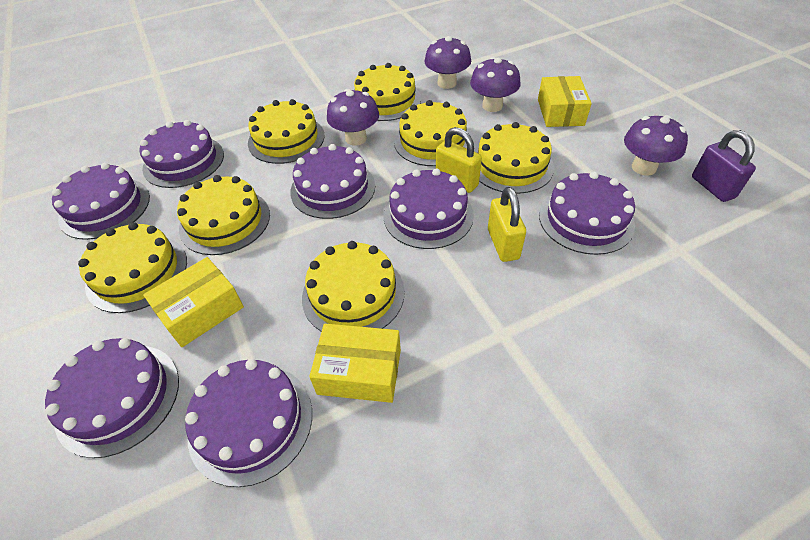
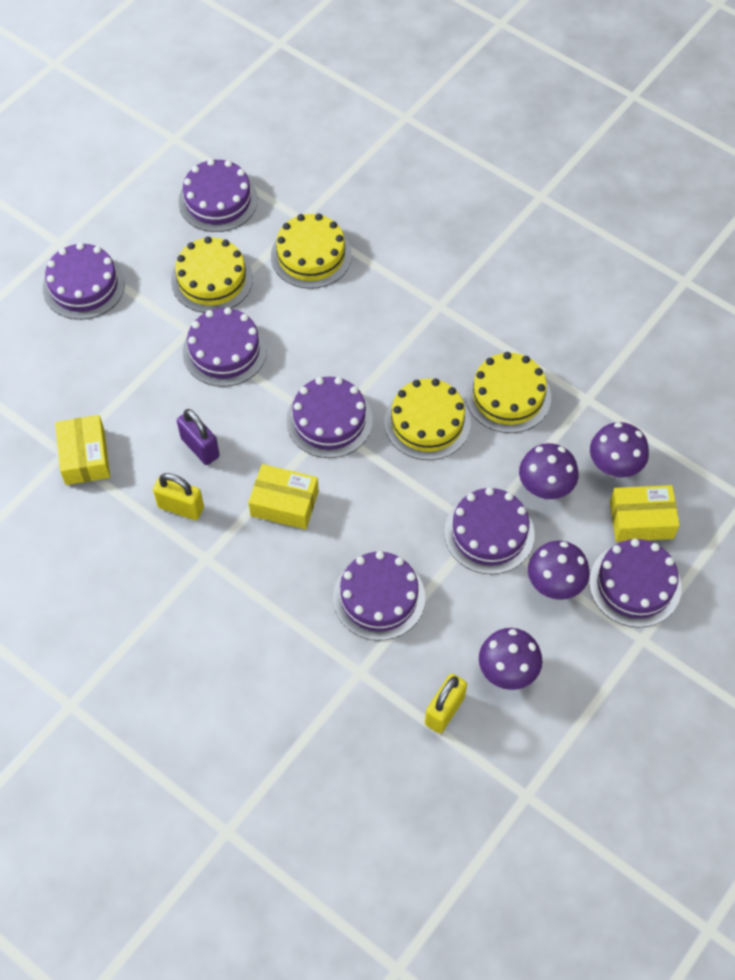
yellow cake: 7 -> 4

